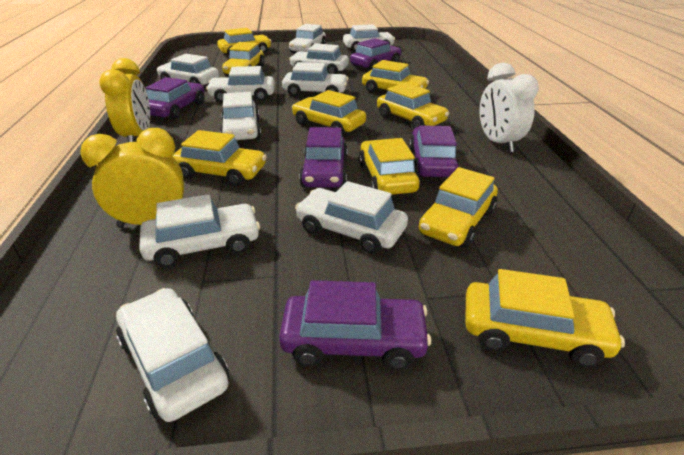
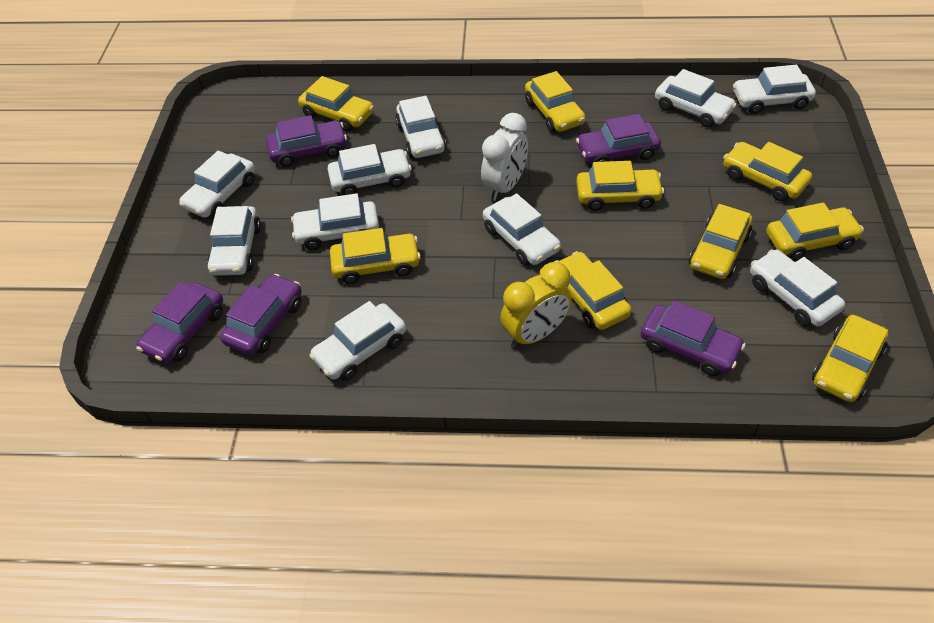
yellow clock: 2 -> 1

